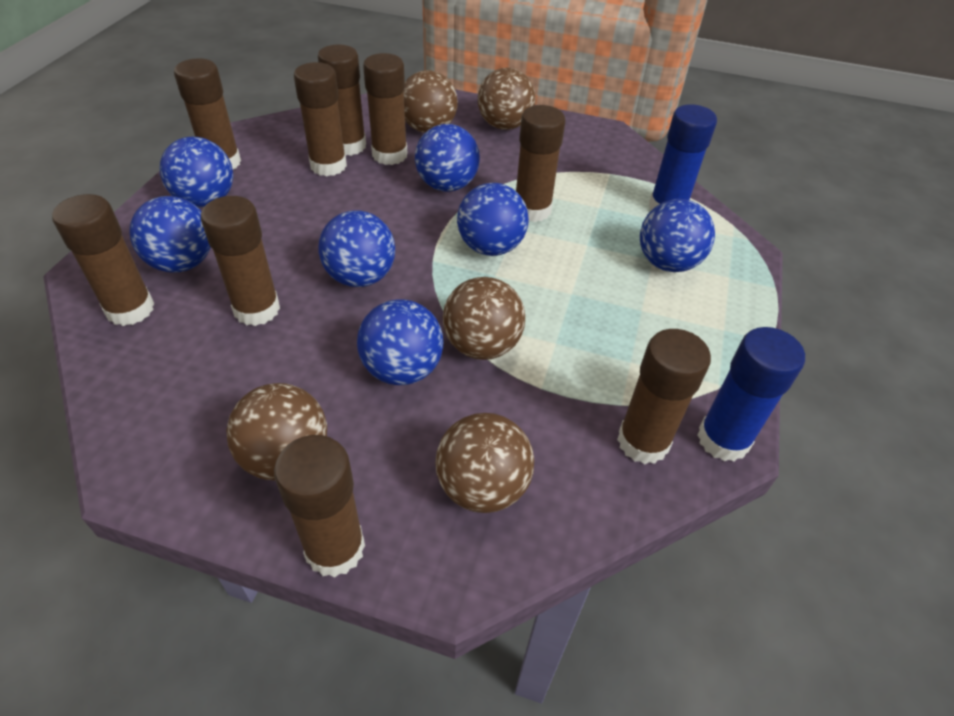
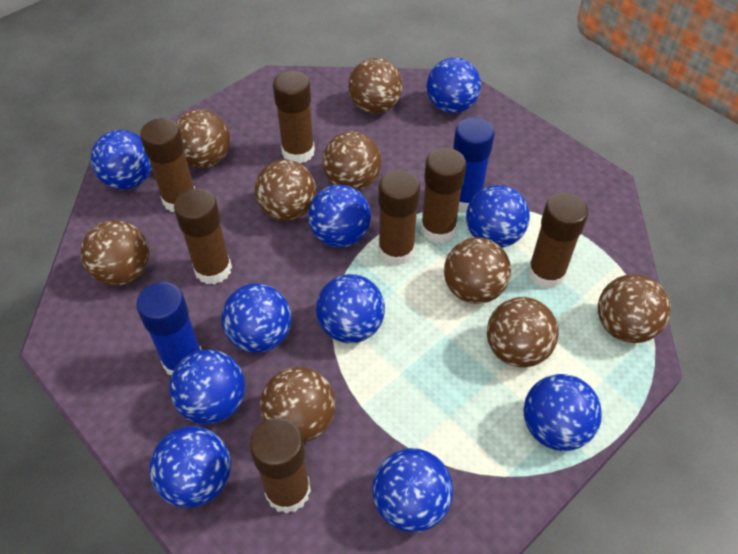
blue ball: 7 -> 10
brown ball: 5 -> 9
brown glue stick: 9 -> 7

